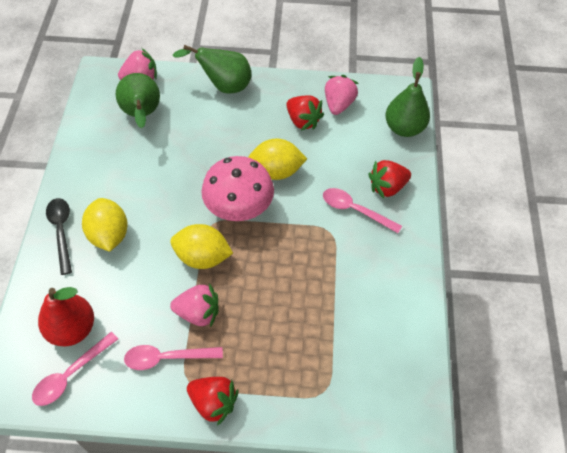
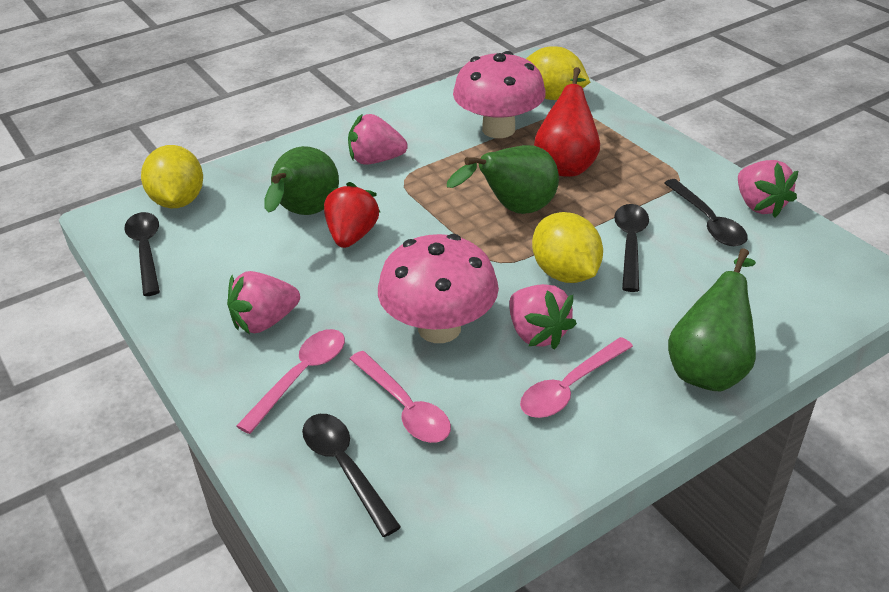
black spoon: 1 -> 4
pink mushroom: 1 -> 2
pink strawberry: 3 -> 4
red strawberry: 3 -> 1

